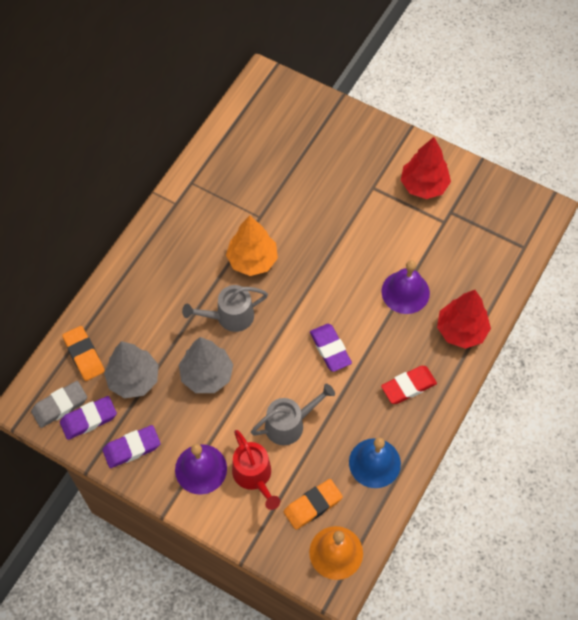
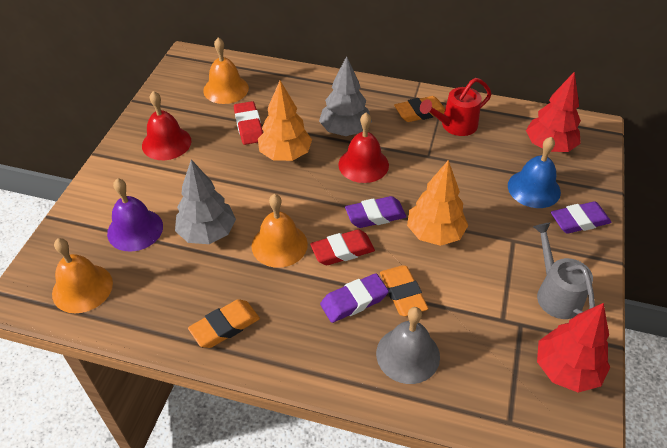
grey bell: 0 -> 1
grey eraser: 1 -> 0
grey watering can: 2 -> 1
orange bell: 1 -> 3
orange eraser: 2 -> 3
orange tree: 1 -> 2
purple bell: 2 -> 1
red bell: 0 -> 2
red eraser: 1 -> 2

